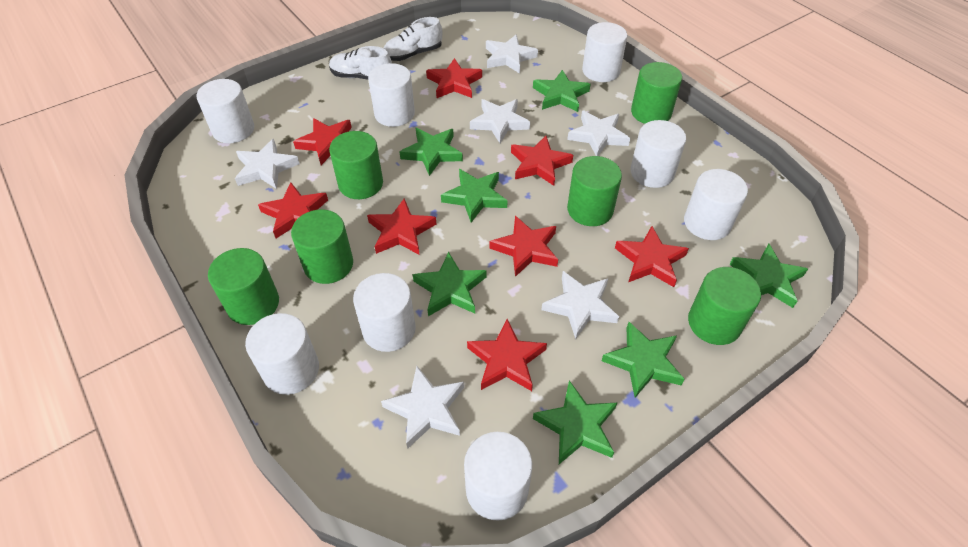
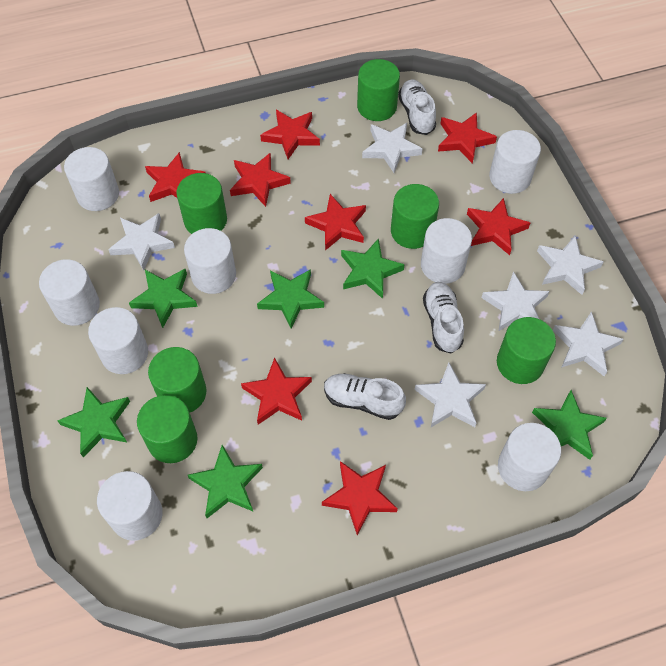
green star: 7 -> 6
white shoe: 2 -> 3

